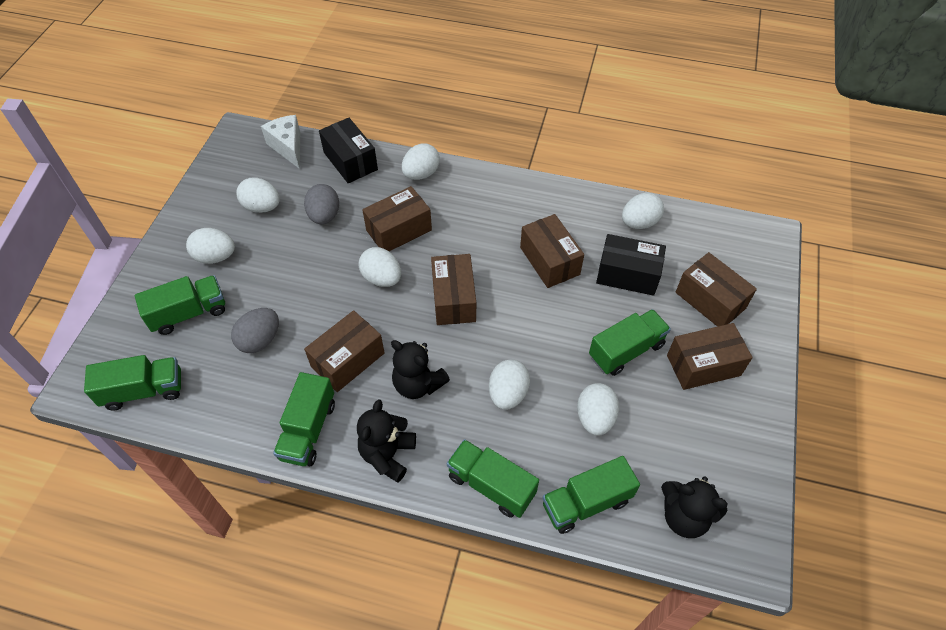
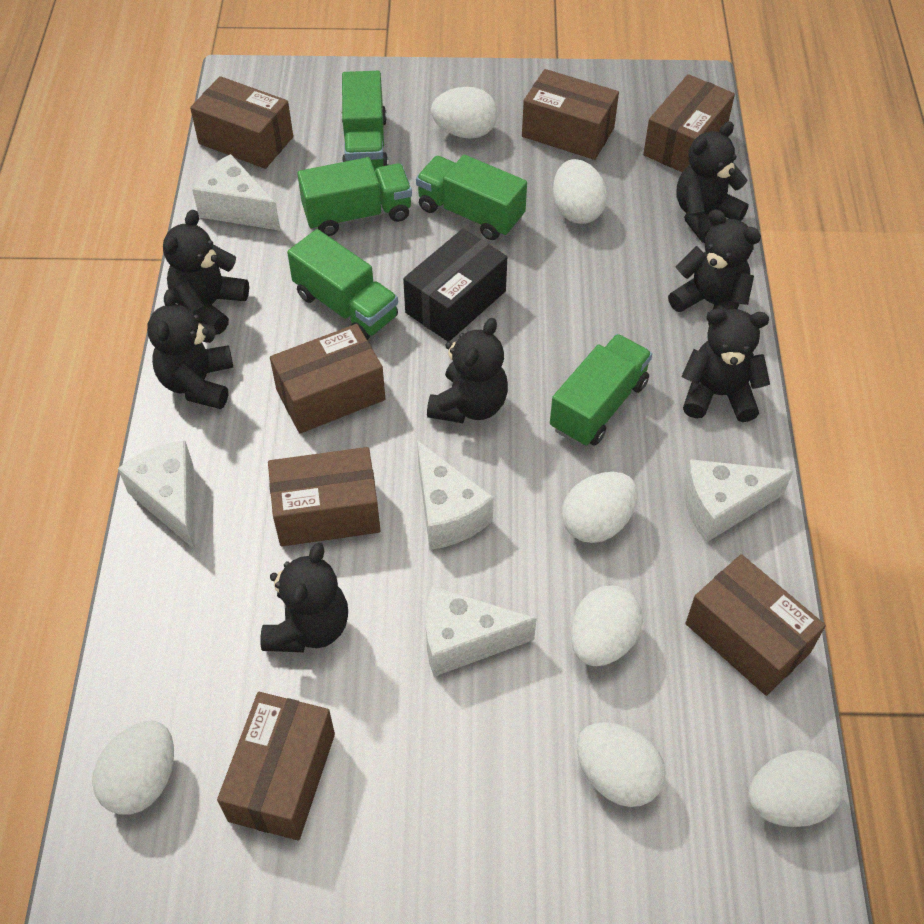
black box: 2 -> 1
black teddy bear: 3 -> 7
brown box: 6 -> 7
green truck: 6 -> 5
grey egg: 2 -> 0
white cheese: 1 -> 5

